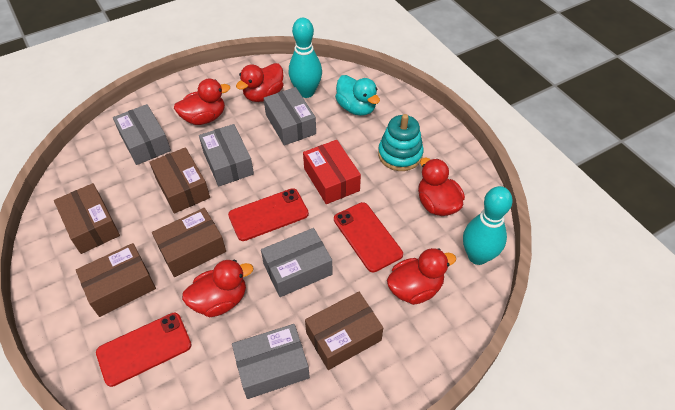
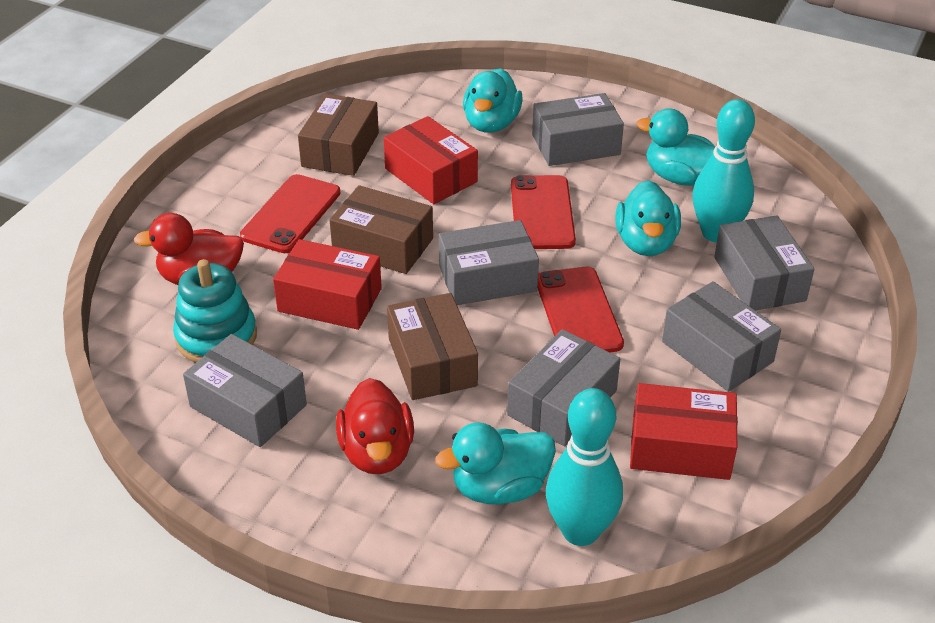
brown box: 5 -> 3
grey box: 5 -> 6
red box: 1 -> 3
red duck: 5 -> 2
turquoise duck: 1 -> 4

